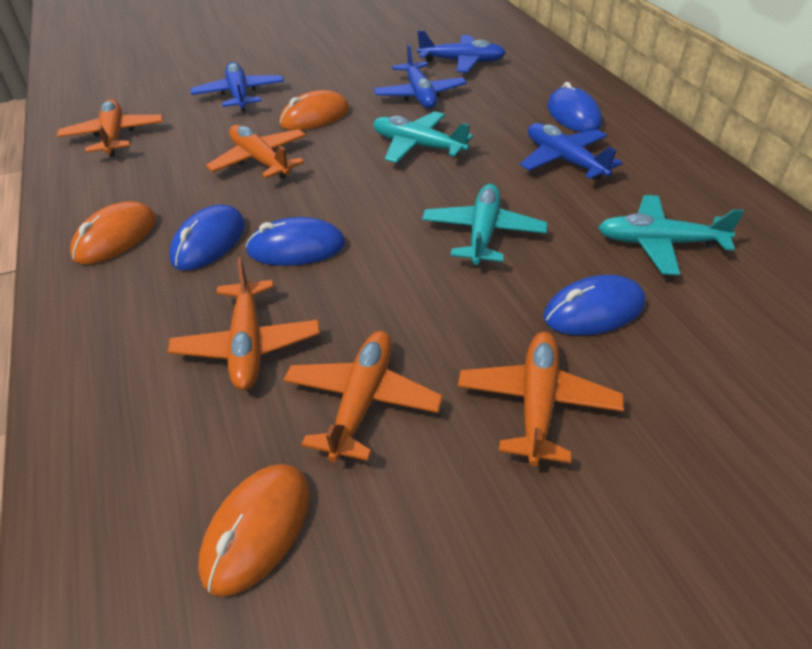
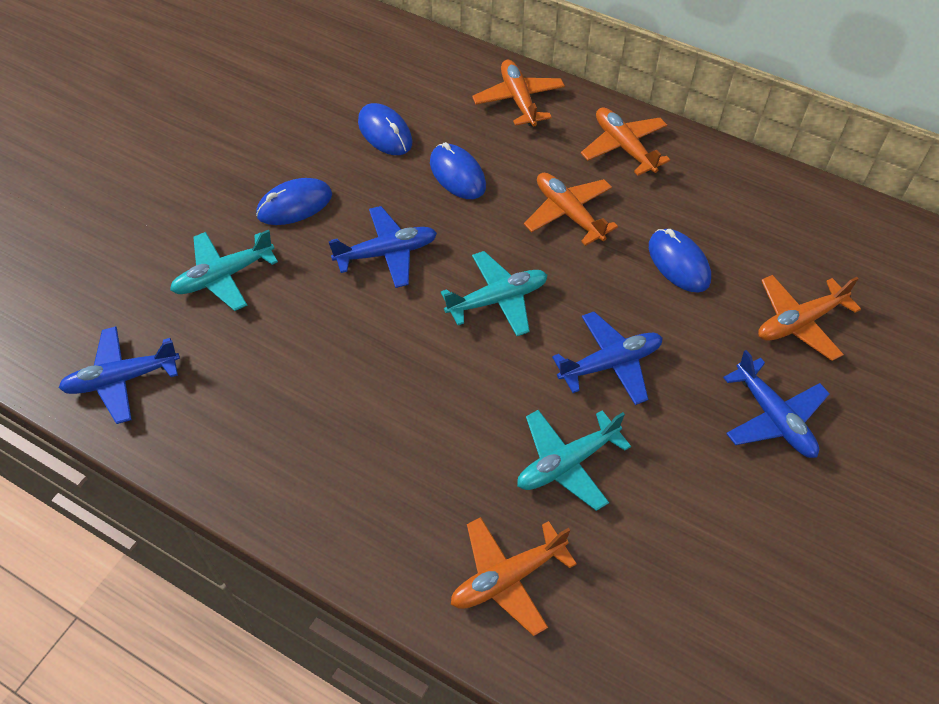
orange mouse: 3 -> 0

